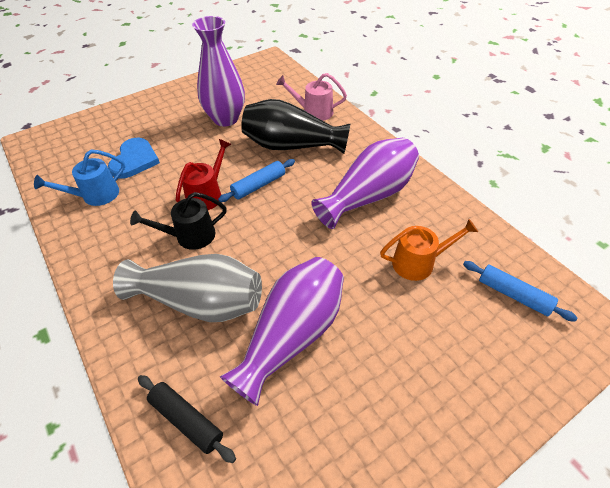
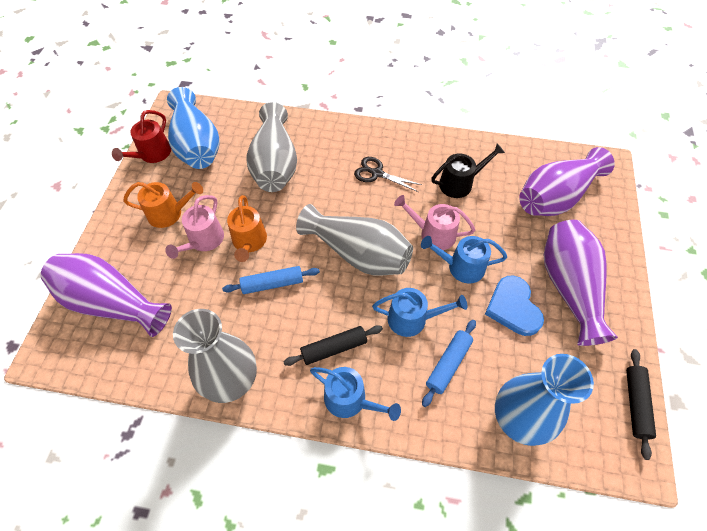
black rolling pin: 1 -> 2
black scissors: 0 -> 1
black vase: 1 -> 0
blue vase: 0 -> 2
blue watering can: 1 -> 3
grey vase: 1 -> 3
orange watering can: 1 -> 2
pink watering can: 1 -> 2

